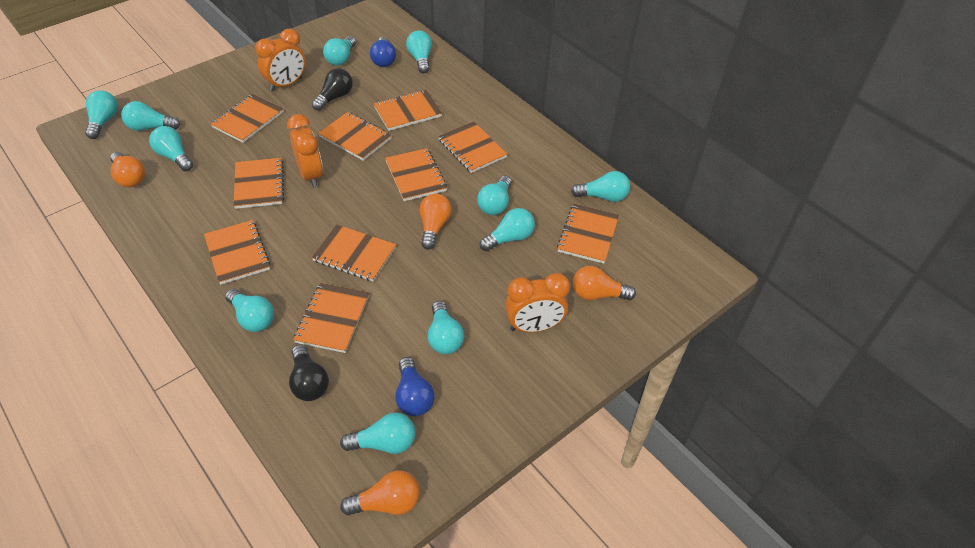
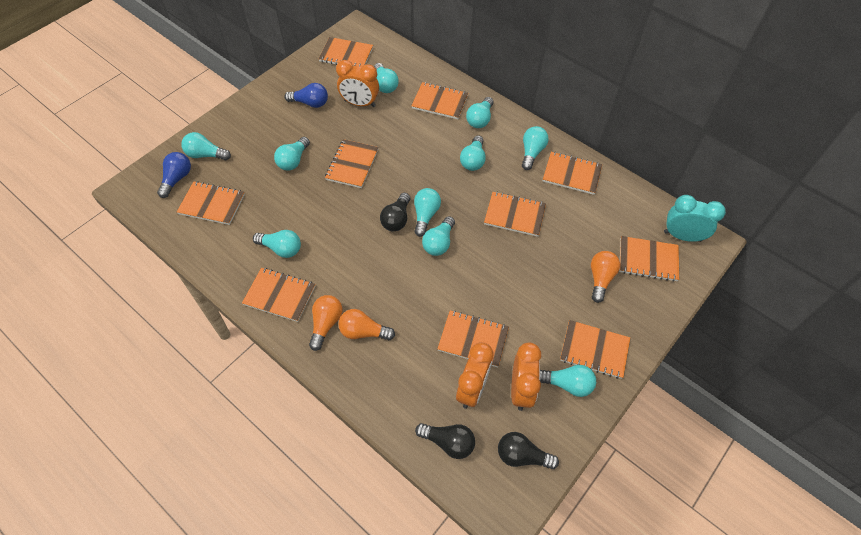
black light bulb: 2 -> 3
orange light bulb: 4 -> 3
turquoise clock: 0 -> 1
turquoise light bulb: 11 -> 10

